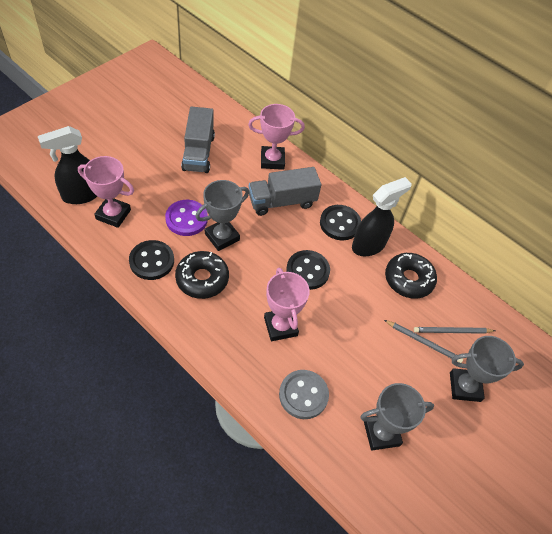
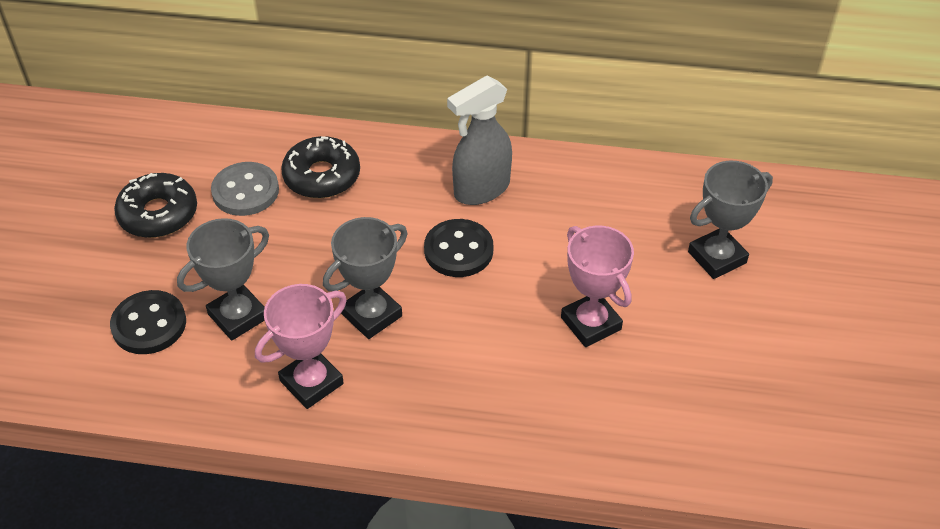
black button: 3 -> 2
black spray bottle: 2 -> 0
grey pencil: 2 -> 0
grey spray bottle: 0 -> 1
grey truck: 2 -> 0
pink trophy: 3 -> 2
purple button: 1 -> 0

